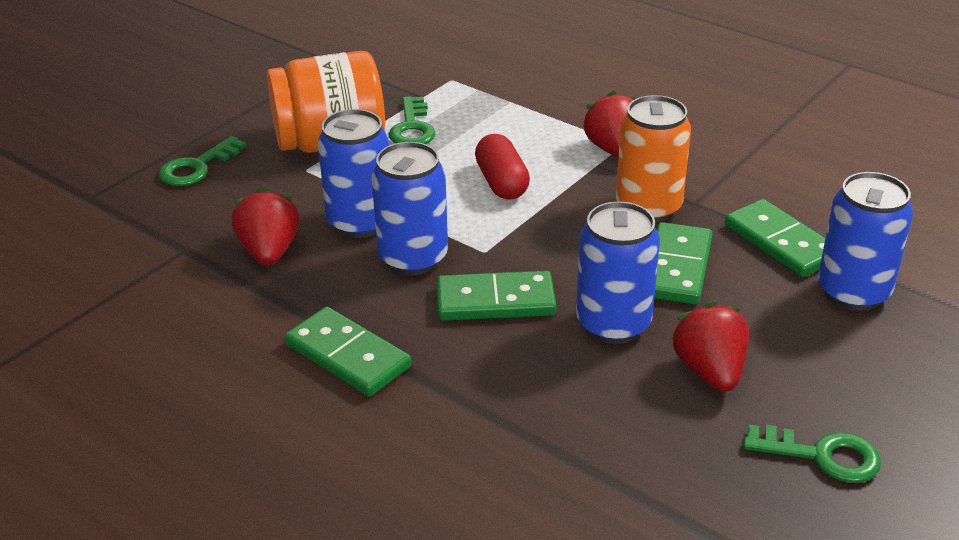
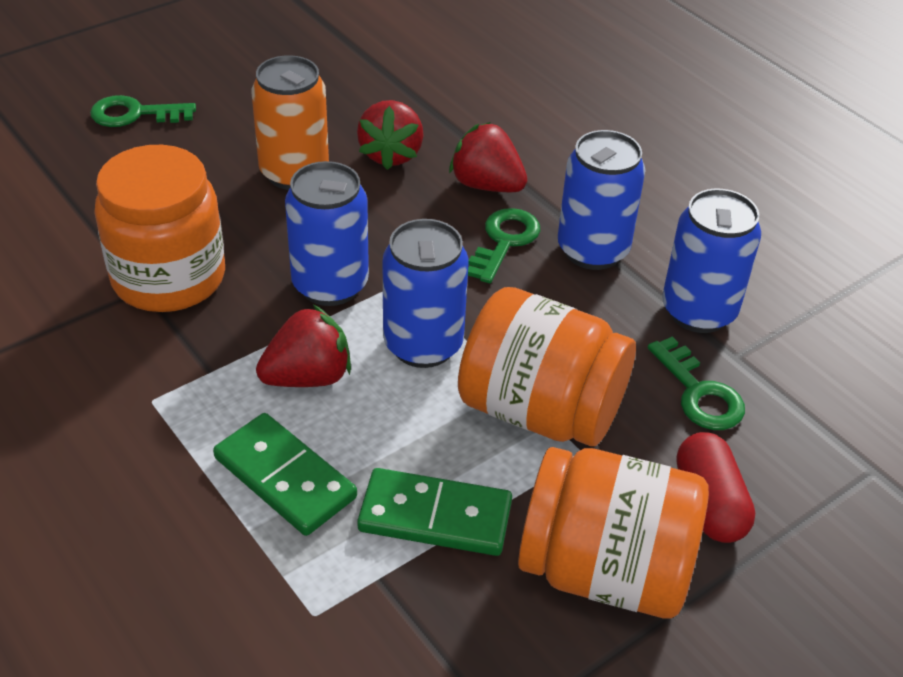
green domino: 4 -> 2
orange jar: 1 -> 3

